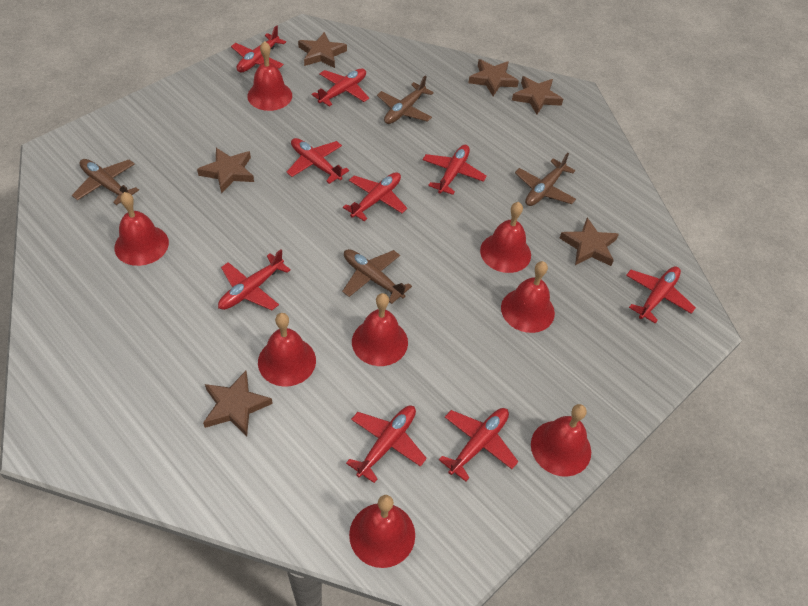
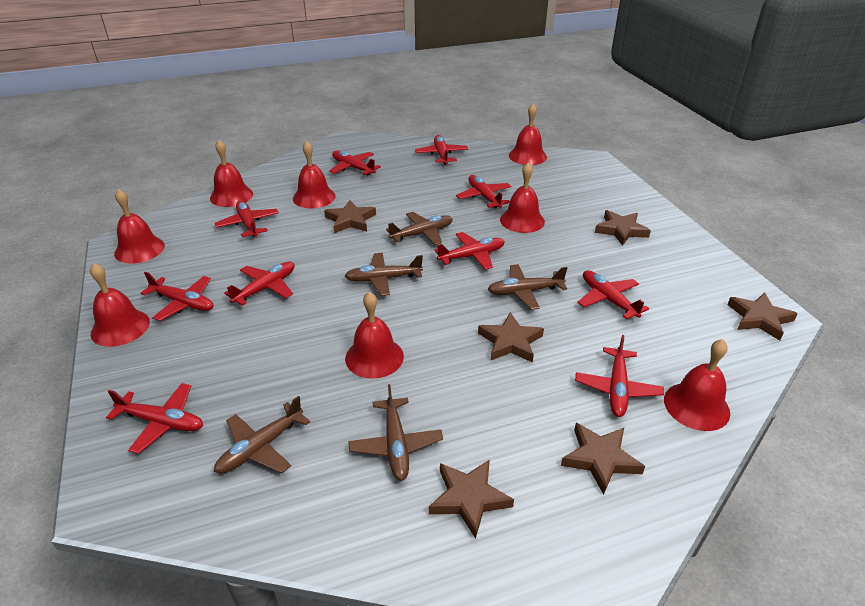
brown plane: 4 -> 5
red plane: 9 -> 10

